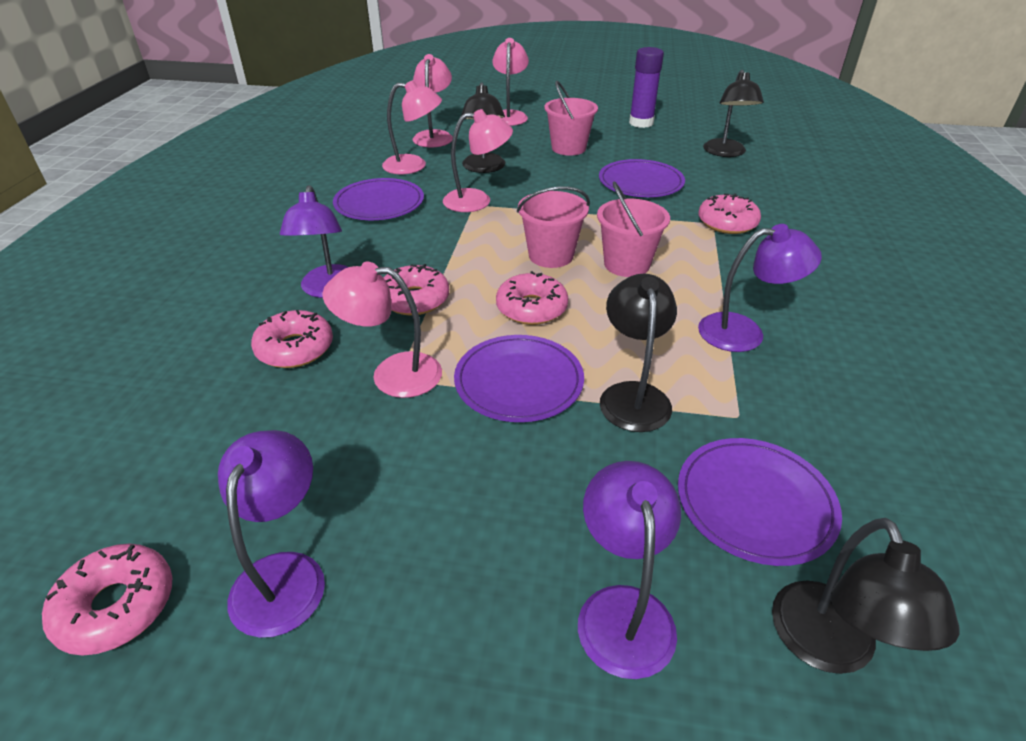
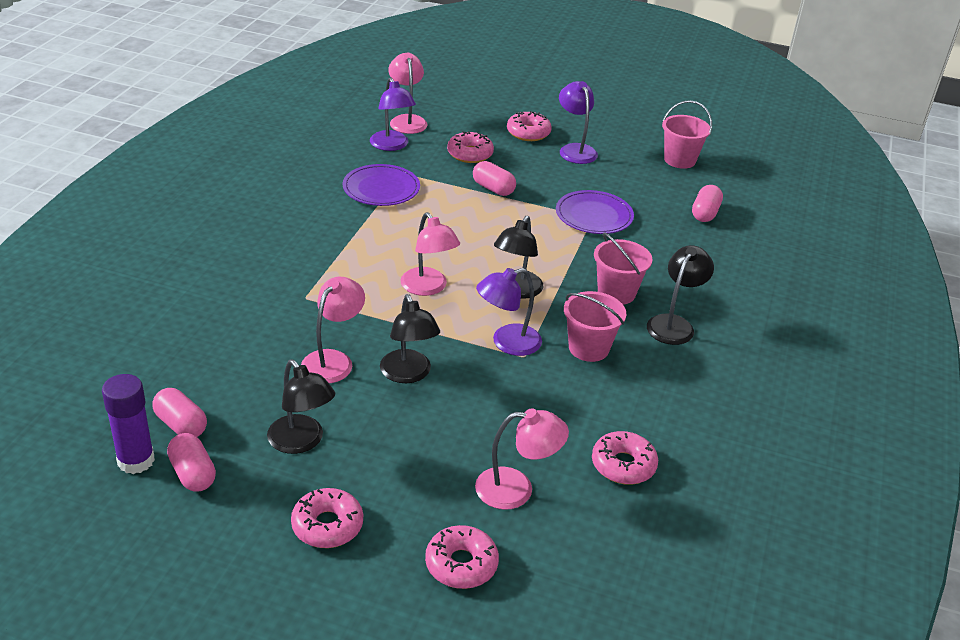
pink capsule: 0 -> 4
pink lamp: 5 -> 4
purple lamp: 4 -> 3
purple plate: 4 -> 2

